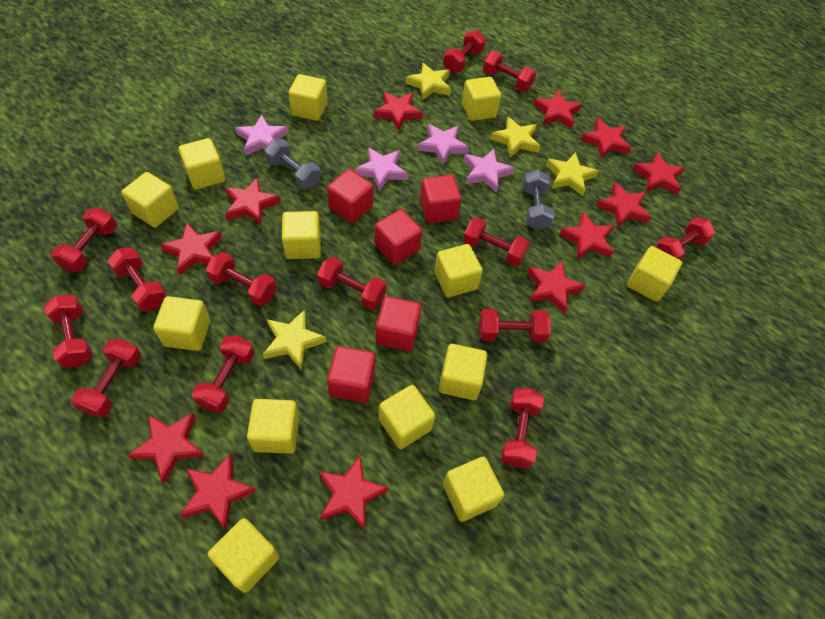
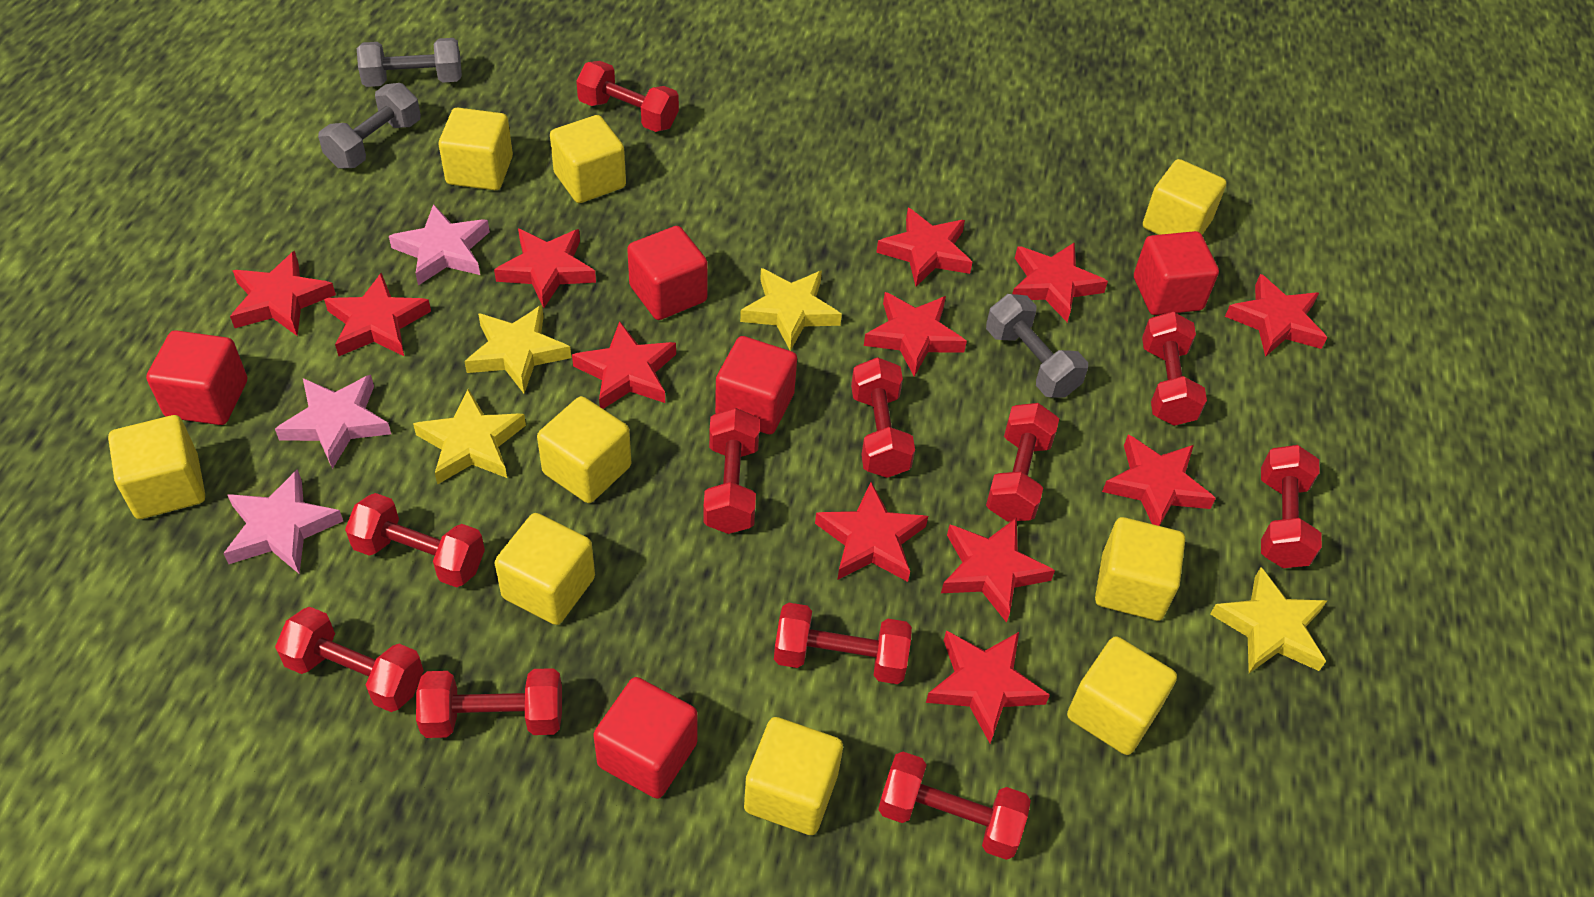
grey dumbbell: 2 -> 3
pink star: 4 -> 3
red dumbbell: 13 -> 11
yellow cube: 13 -> 9

